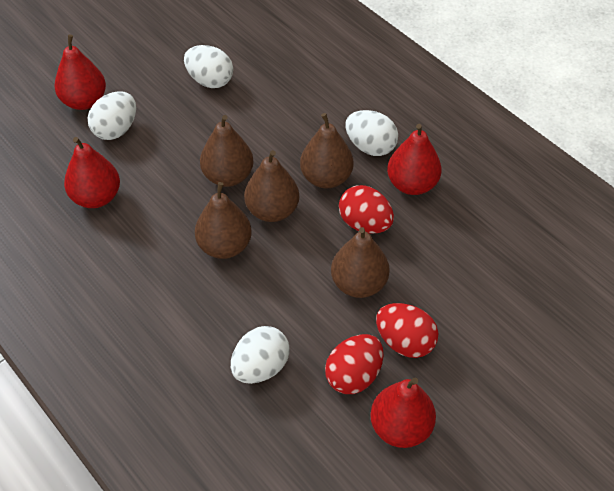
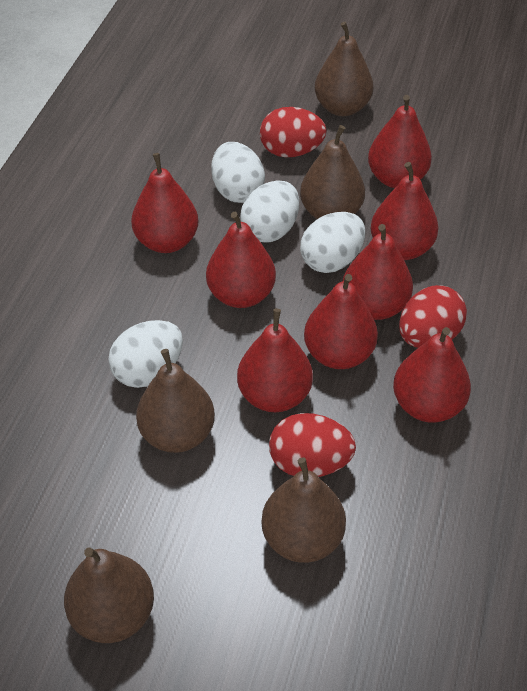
red pear: 4 -> 8

